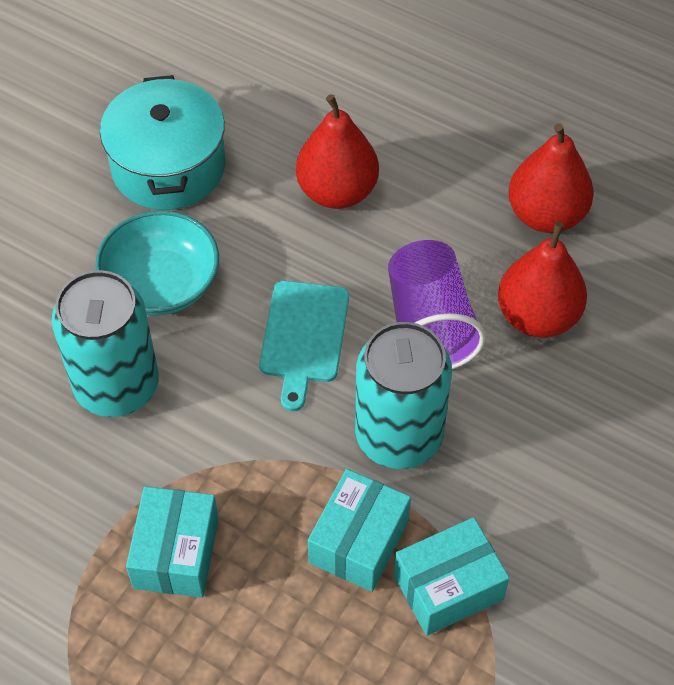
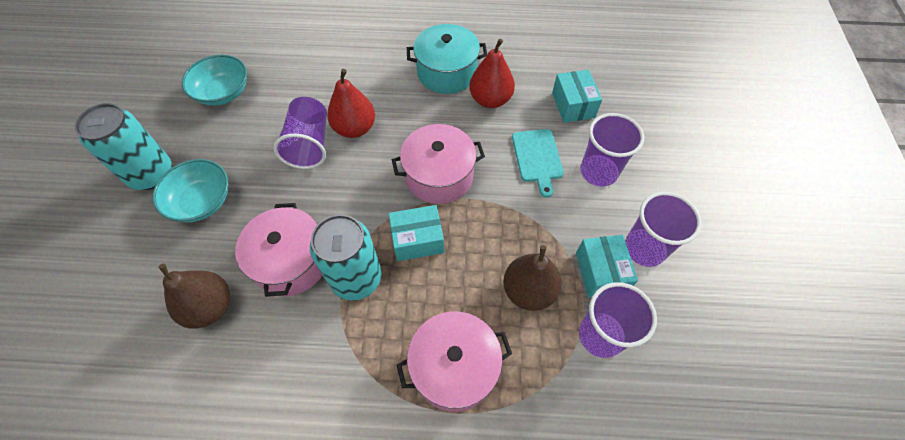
brown pear: 0 -> 2
pink pot: 0 -> 3
purple cup: 1 -> 4
red pear: 3 -> 2
turquoise bowl: 1 -> 2

